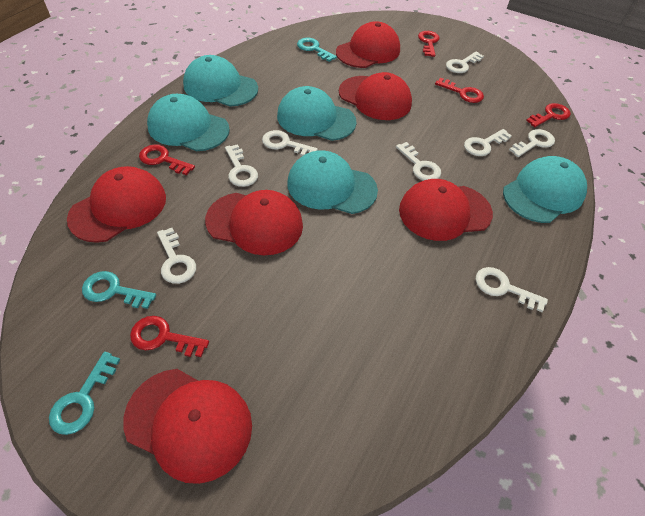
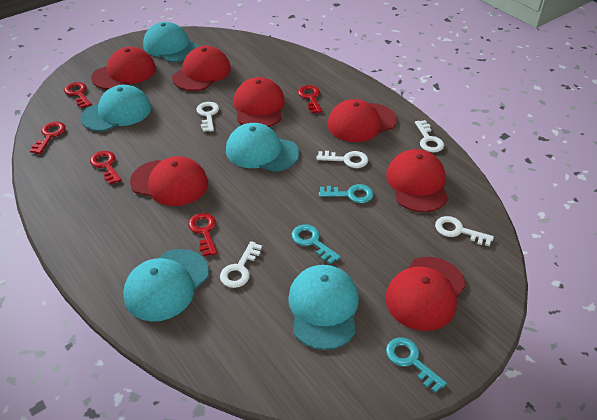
red cap: 6 -> 7
white key: 8 -> 5

